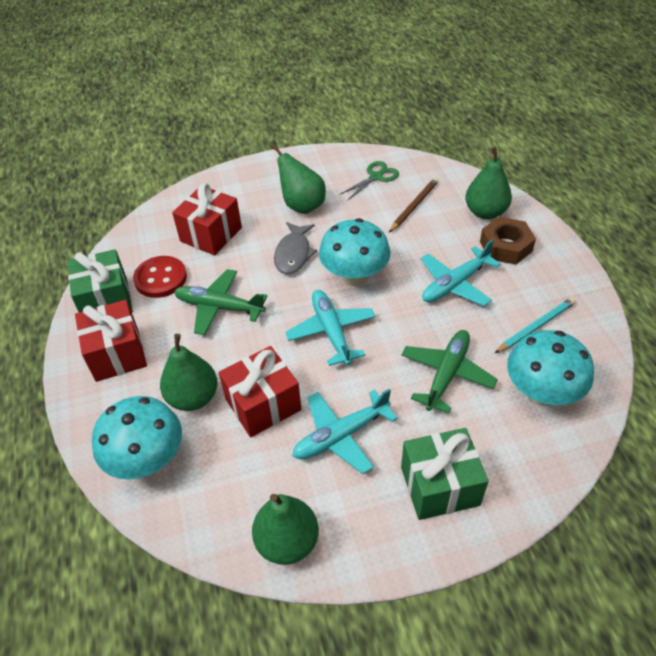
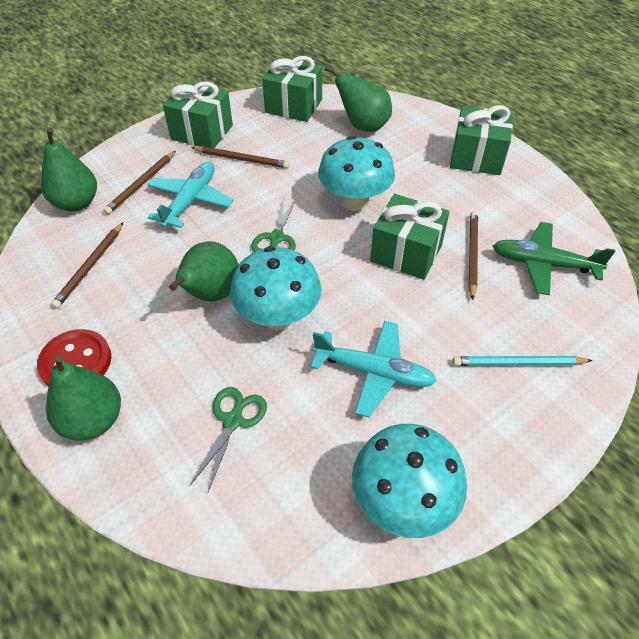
brown nut: 1 -> 0
brown pencil: 1 -> 4
green gift: 2 -> 4
green plane: 2 -> 1
green scissors: 1 -> 2
grey fish: 1 -> 0
red gift: 3 -> 0
turquoise plane: 3 -> 2

